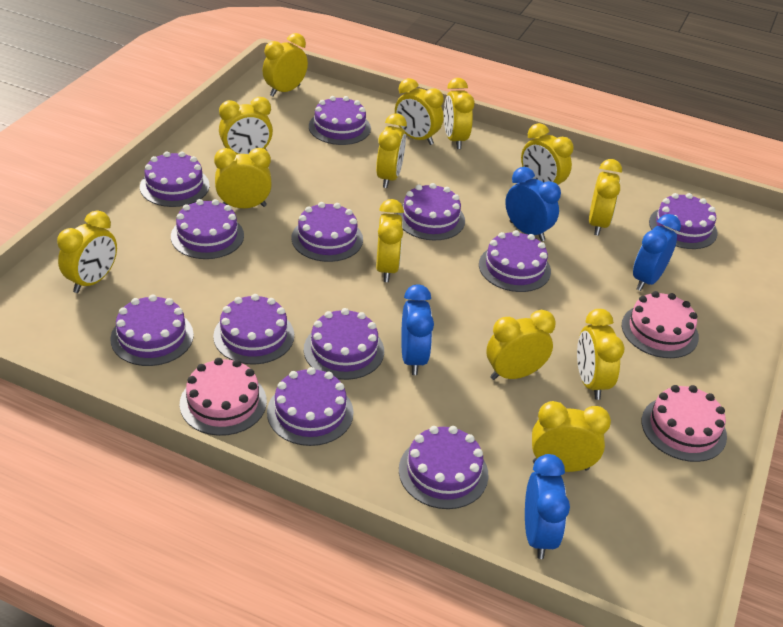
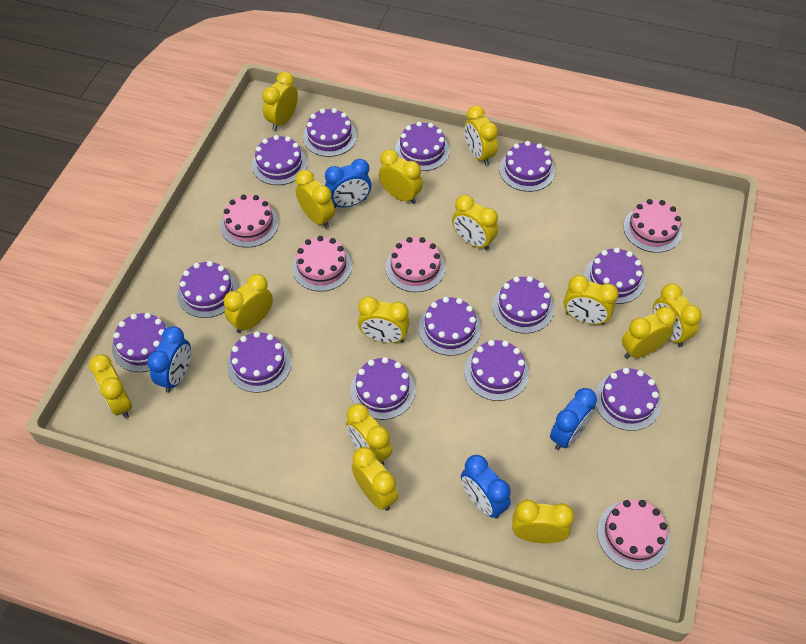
pink cake: 3 -> 5
purple cake: 12 -> 13
yellow clock: 13 -> 14

